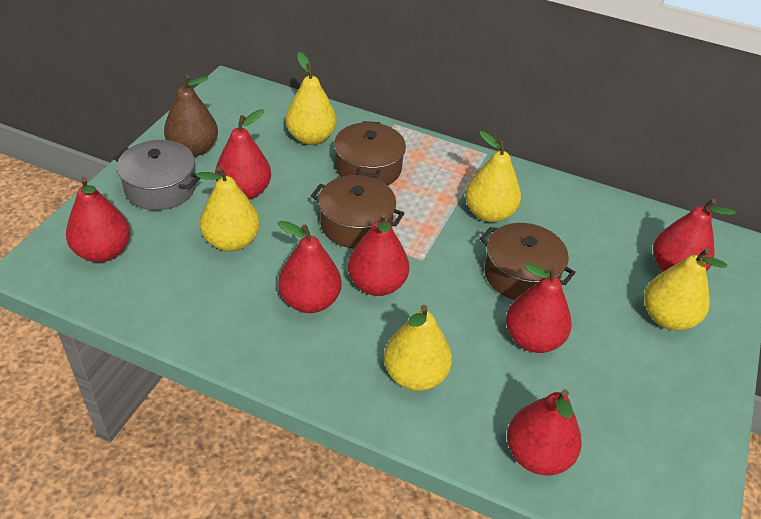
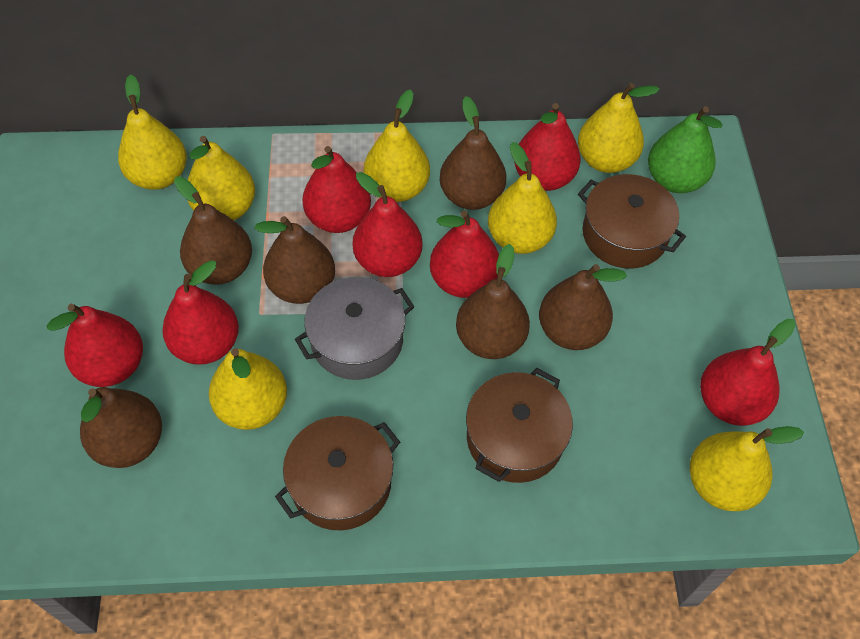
brown pear: 1 -> 6
green pear: 0 -> 1
yellow pear: 5 -> 7

